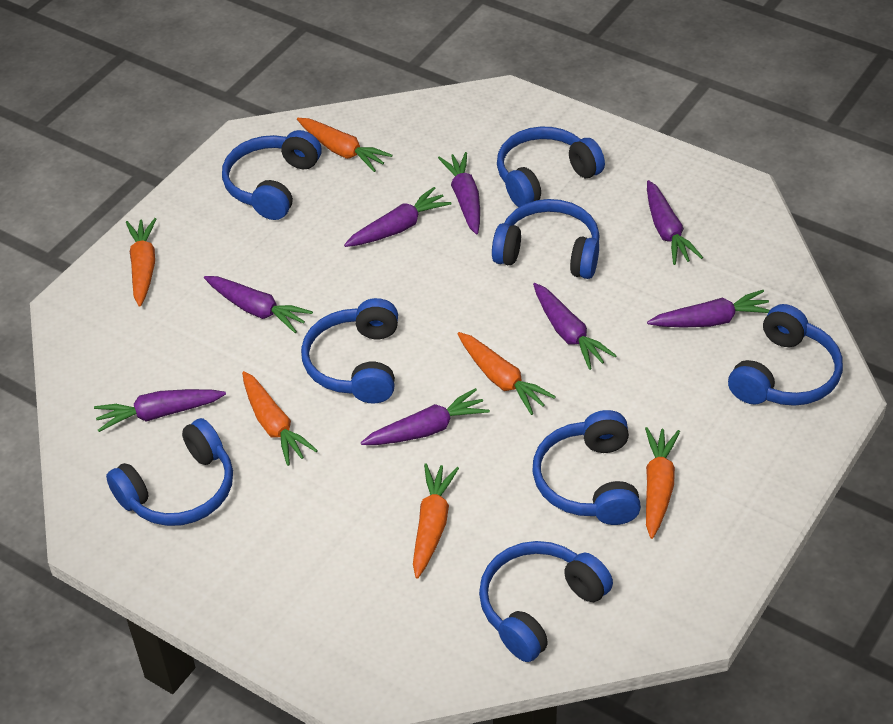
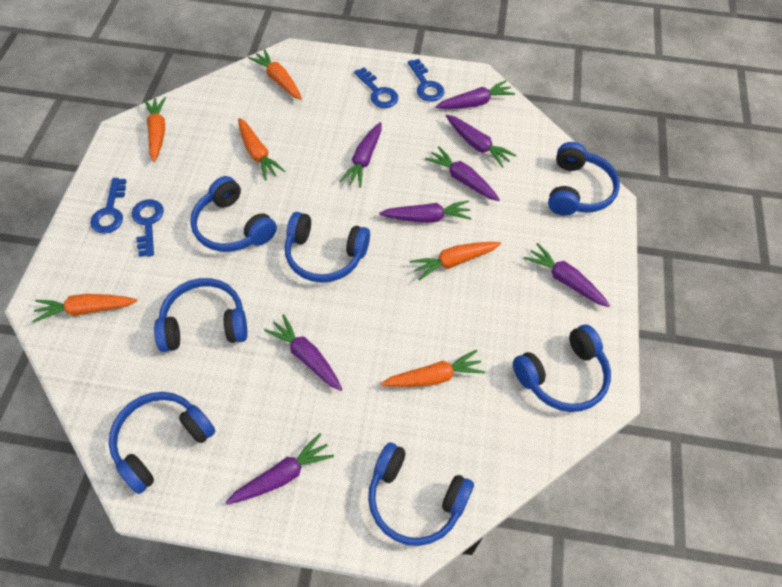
blue headphones: 8 -> 7
blue key: 0 -> 4

